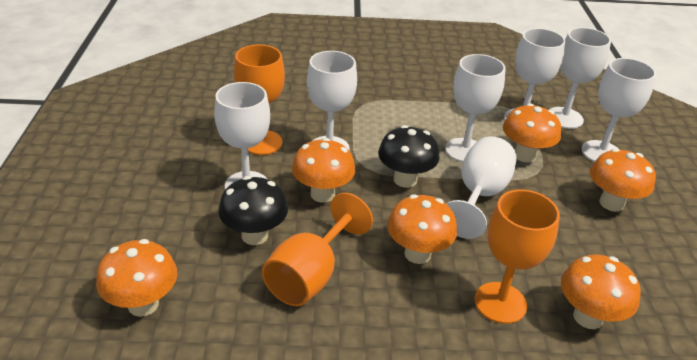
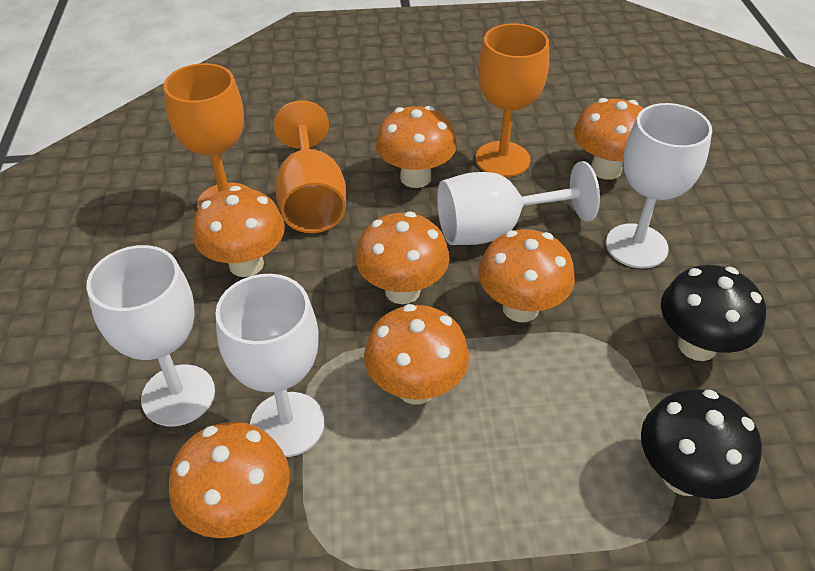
orange mushroom: 6 -> 7
white goblet: 7 -> 4

